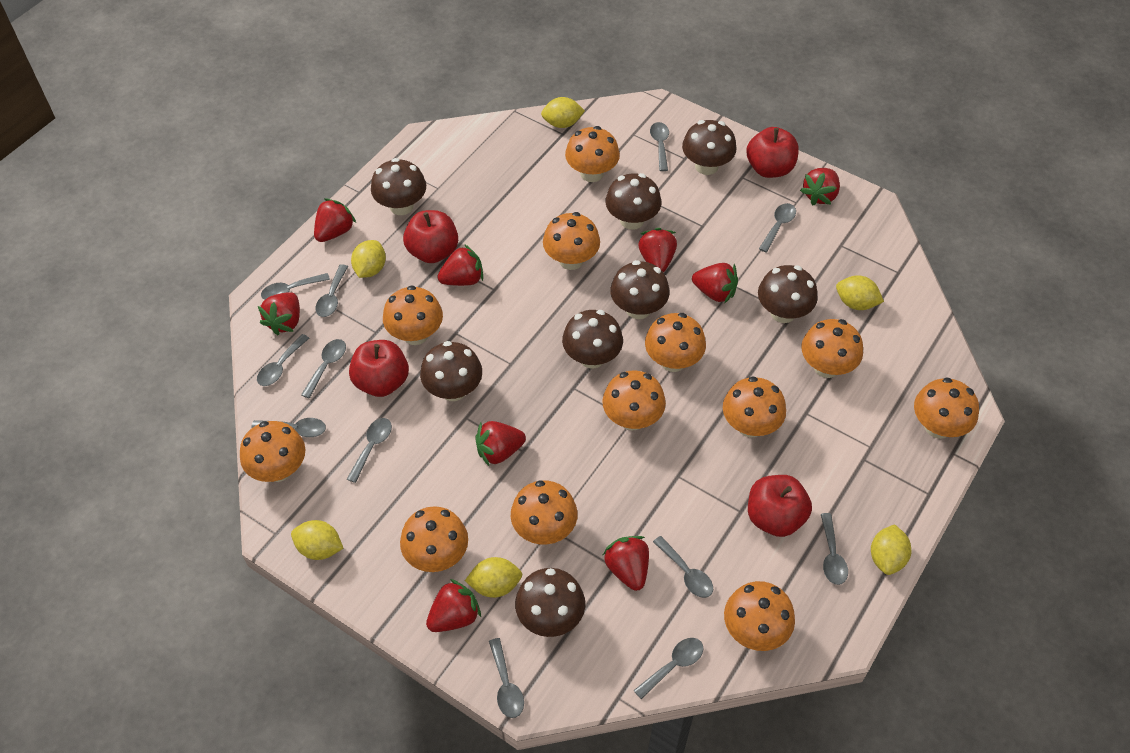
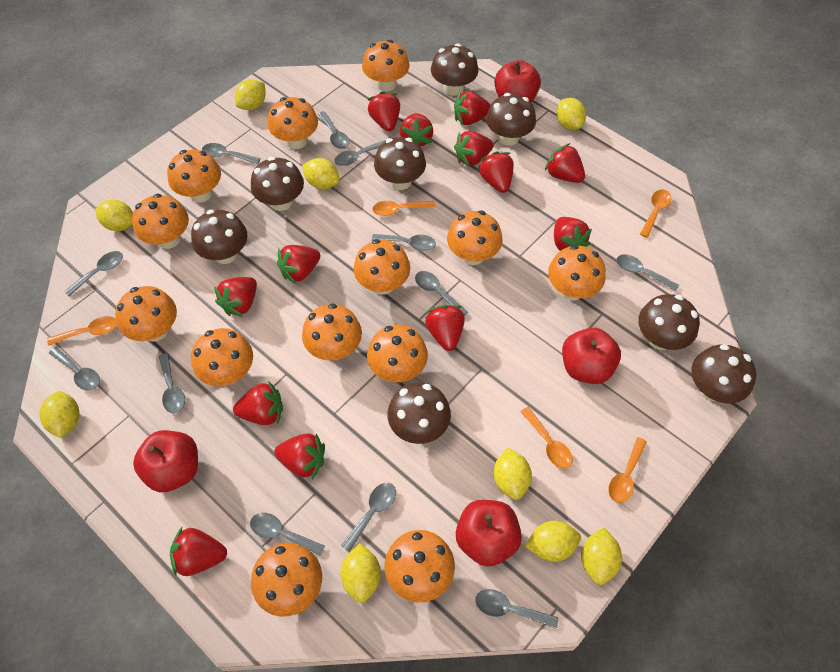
orange mushroom: 12 -> 13
orange spoon: 0 -> 5
red strawberry: 9 -> 13
yellow lemon: 6 -> 9

